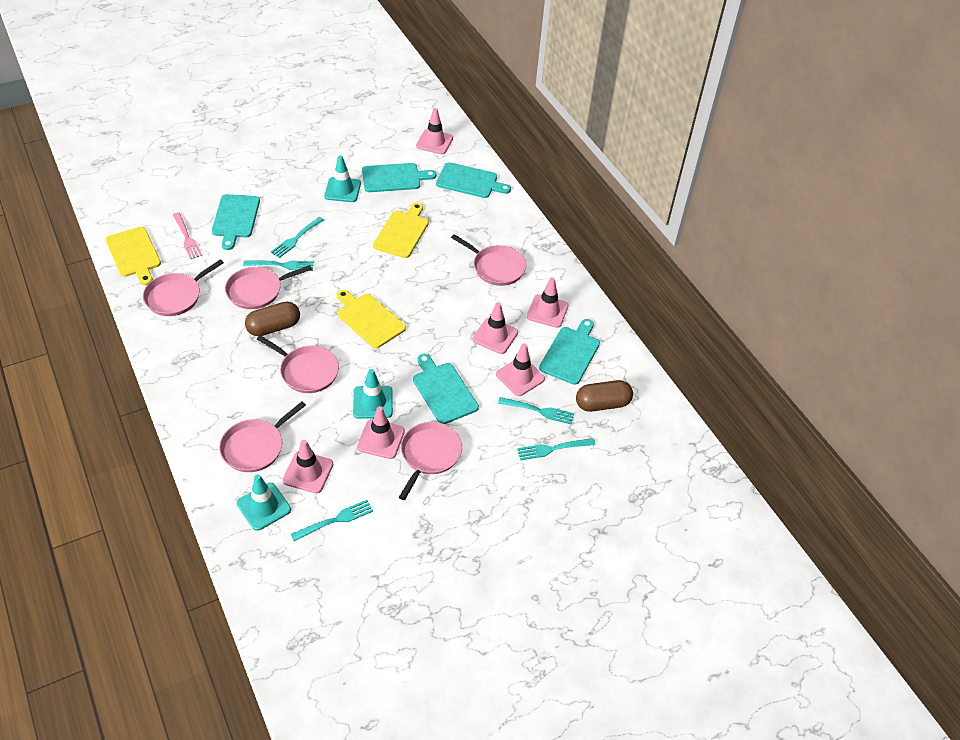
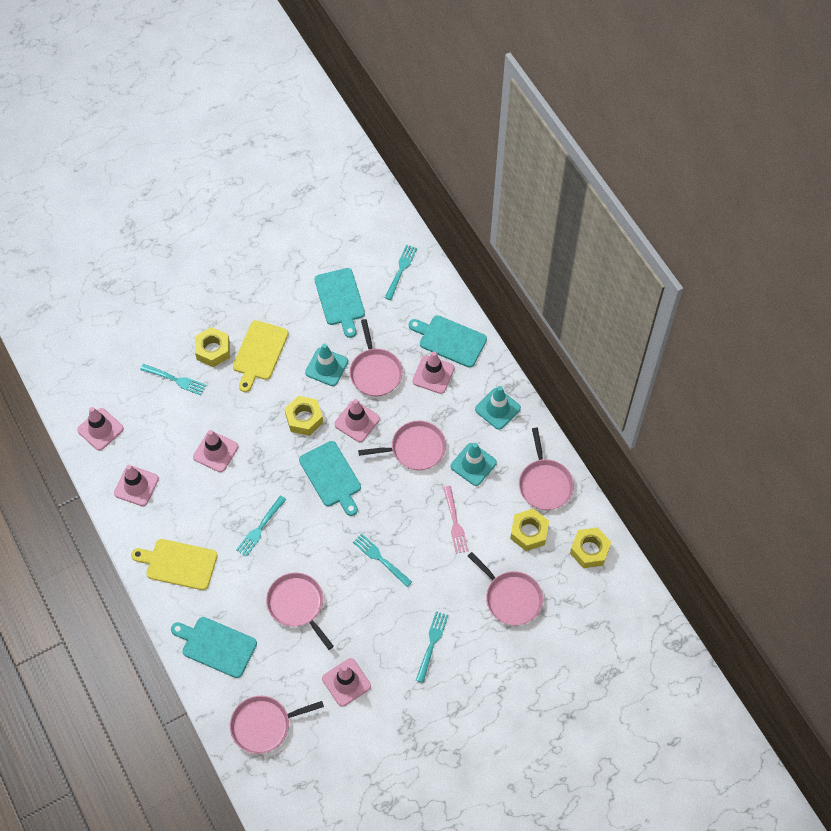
brown capsule: 2 -> 0
turquoise cutting board: 5 -> 4
yellow cutting board: 3 -> 2
yellow nut: 0 -> 4

